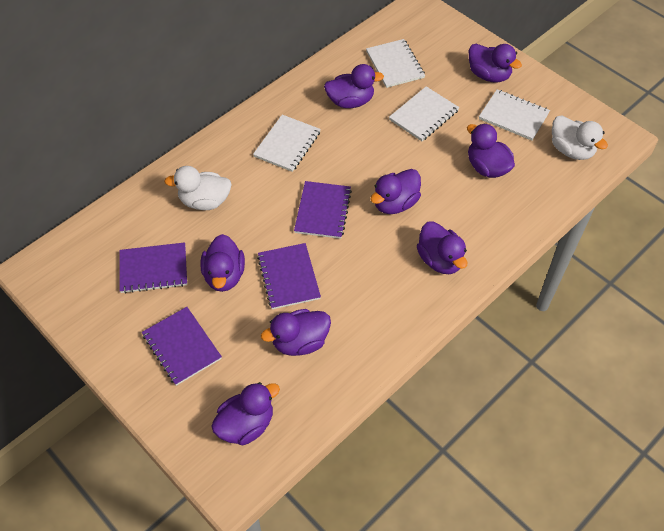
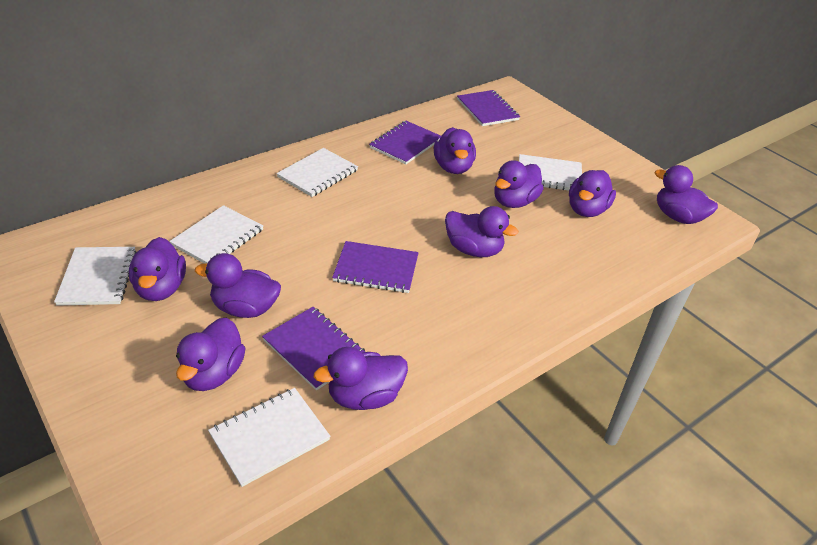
purple duck: 8 -> 9
white duck: 2 -> 0
white notebook: 4 -> 5

